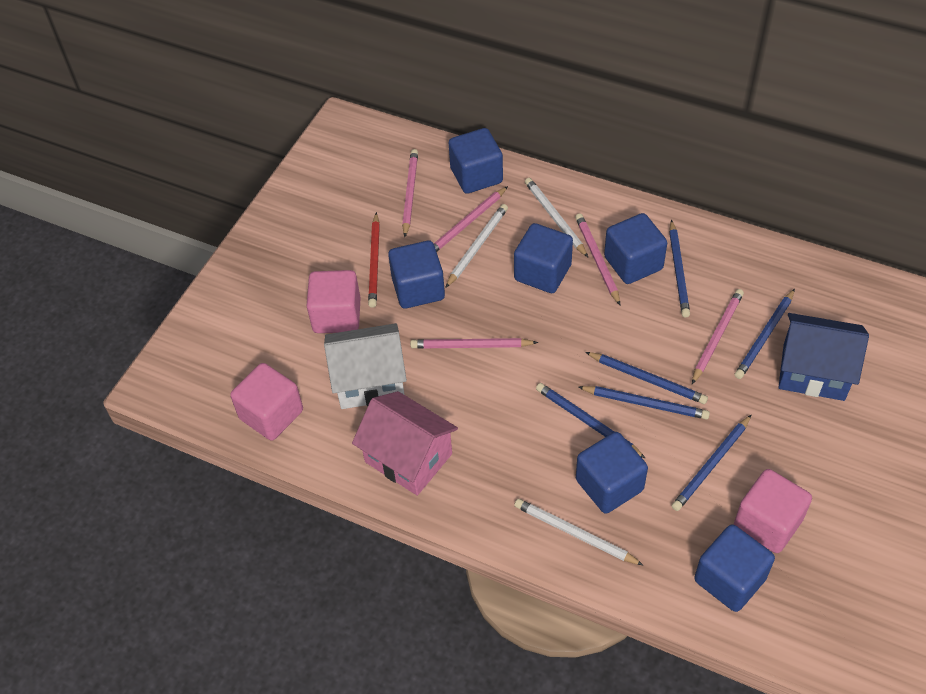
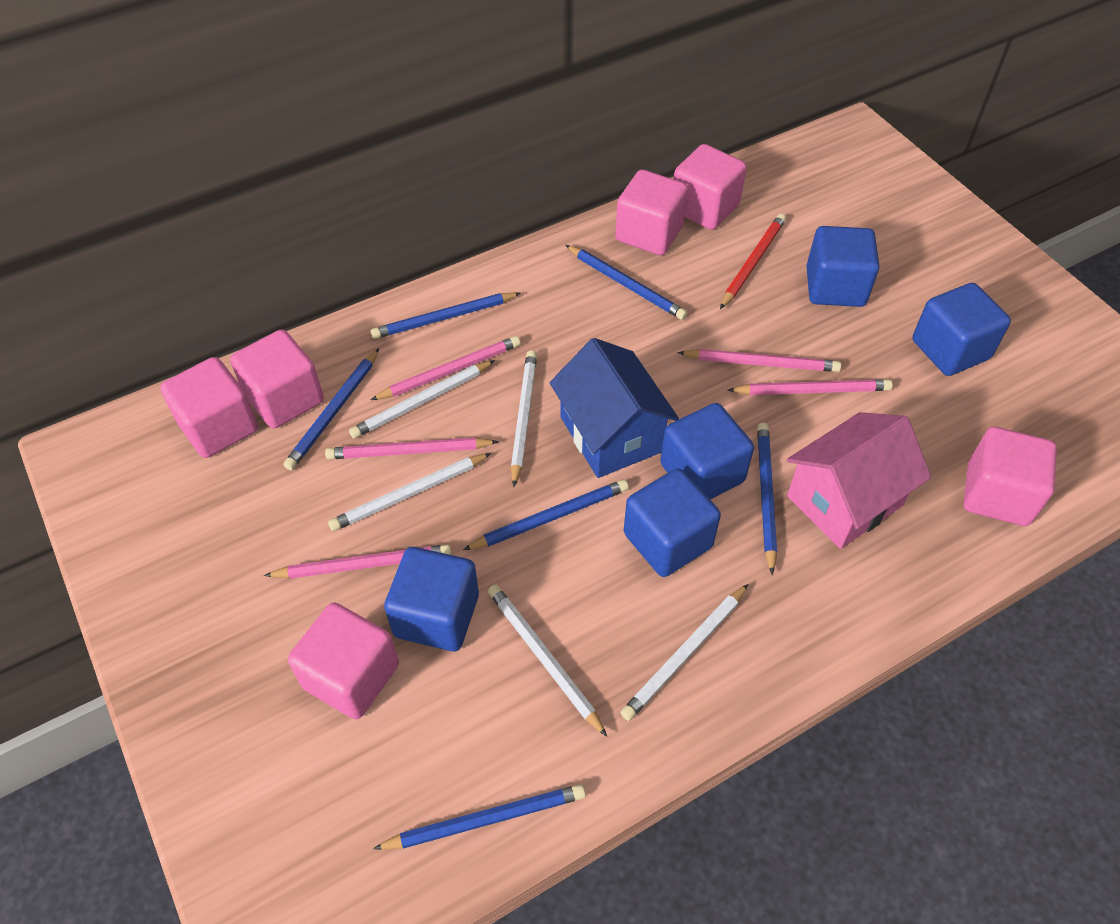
blue cube: 6 -> 5
pink cube: 3 -> 6
white house: 1 -> 0
white pencil: 3 -> 5

